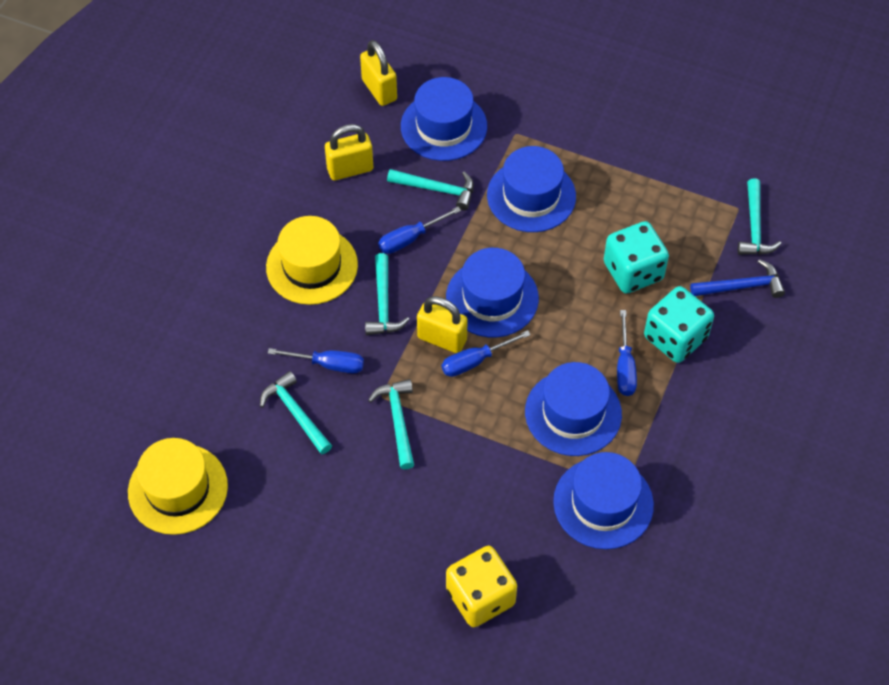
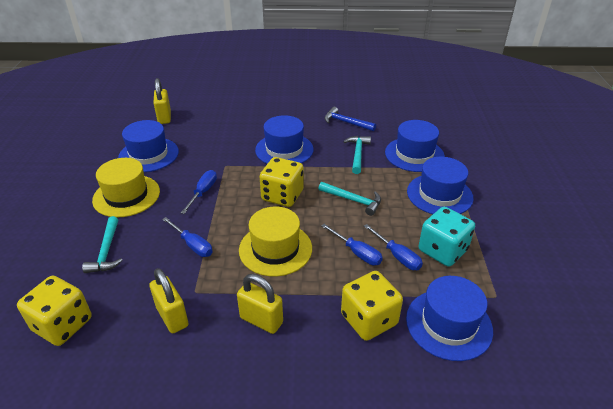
turquoise dice: 2 -> 1
turquoise hammer: 5 -> 3
yellow dice: 1 -> 3

